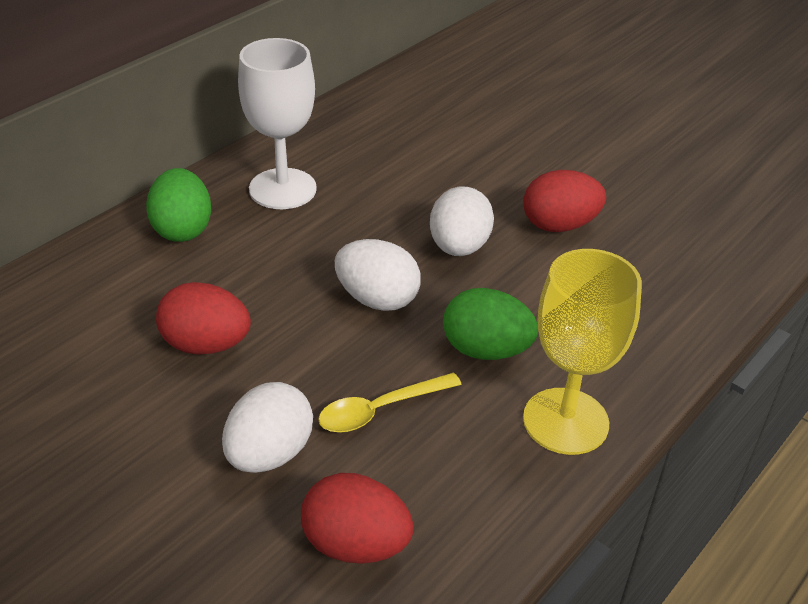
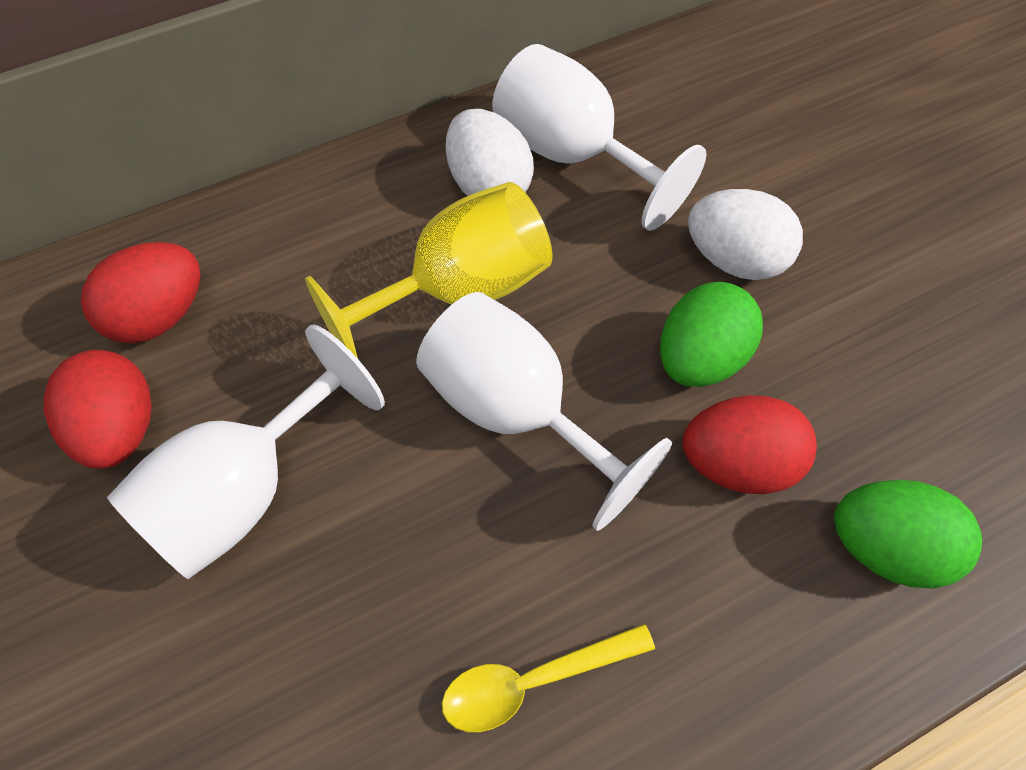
white egg: 3 -> 2
white goblet: 1 -> 3

